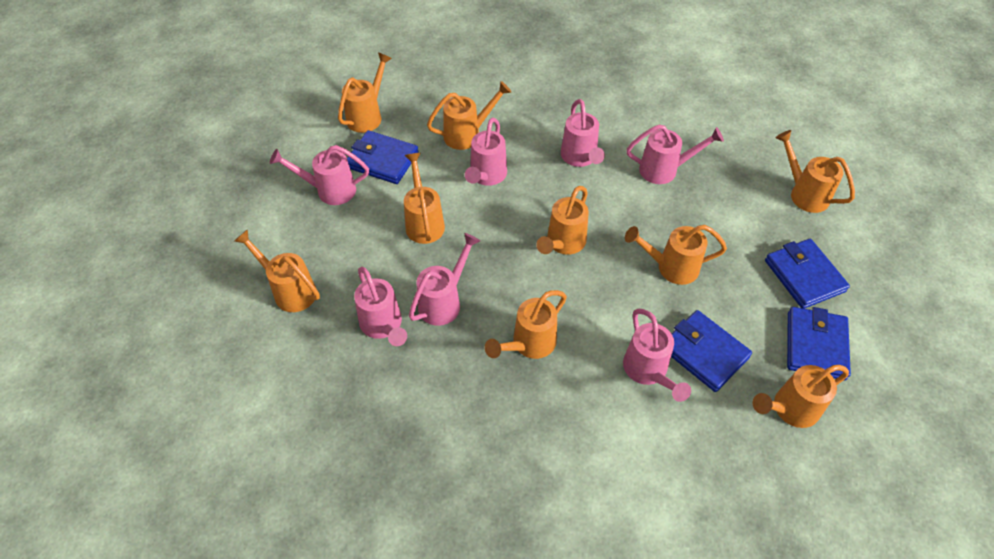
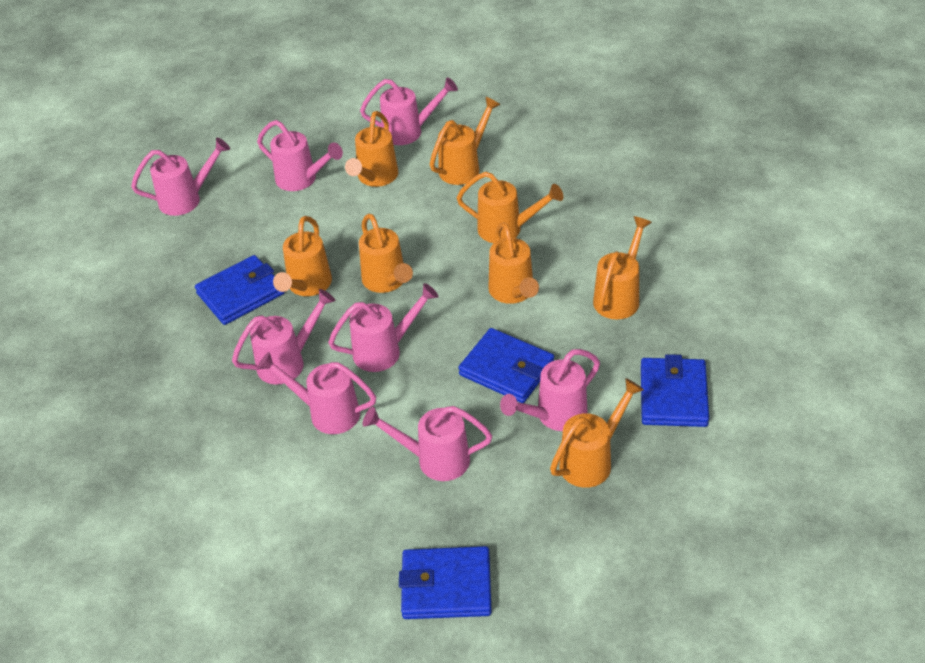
orange watering can: 9 -> 8
pink watering can: 7 -> 8

